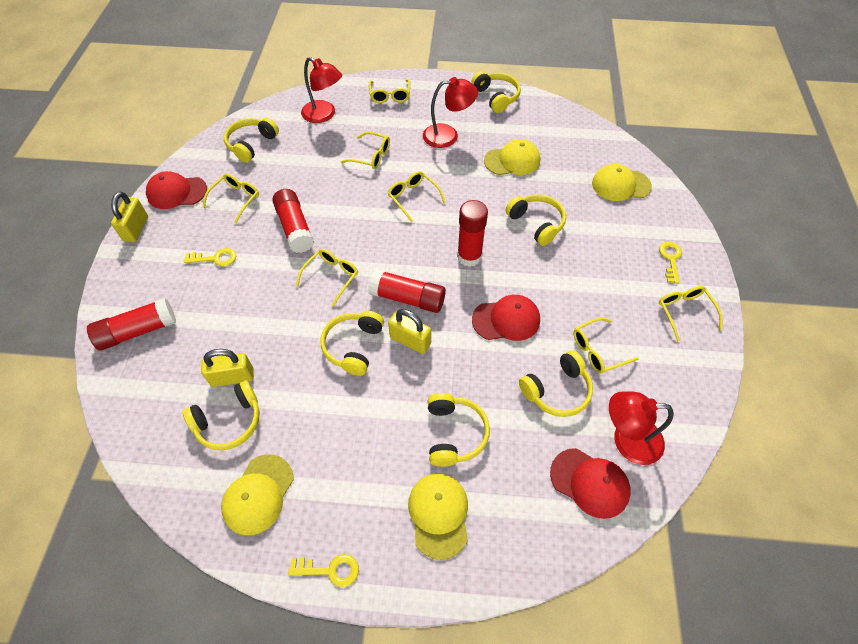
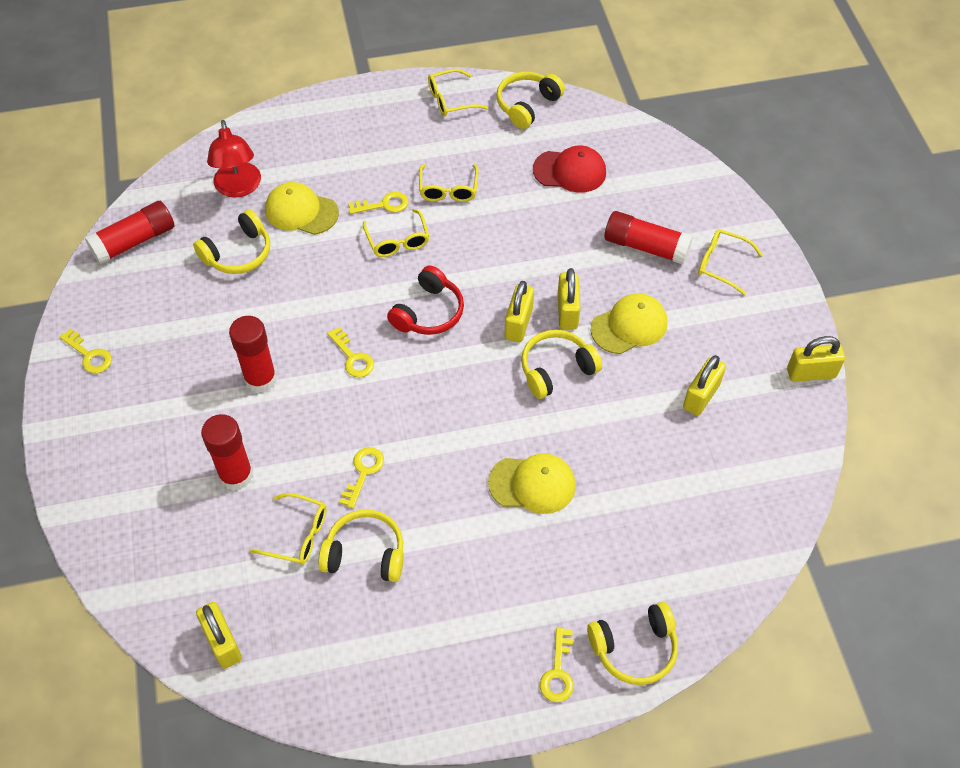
red cap: 3 -> 1
red headphones: 0 -> 1
red lamp: 3 -> 1
yellow cap: 4 -> 3
yellow glasses: 7 -> 5
yellow headphones: 7 -> 5
yellow key: 3 -> 5
yellow padlock: 3 -> 5

